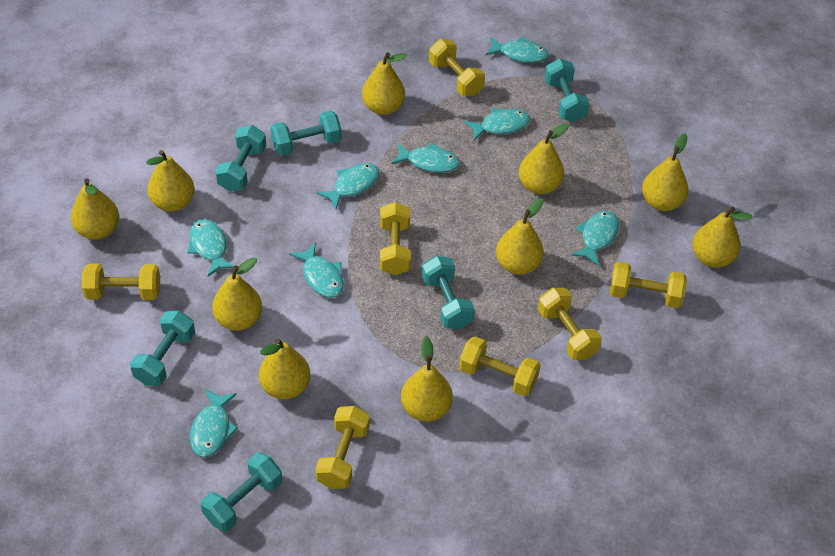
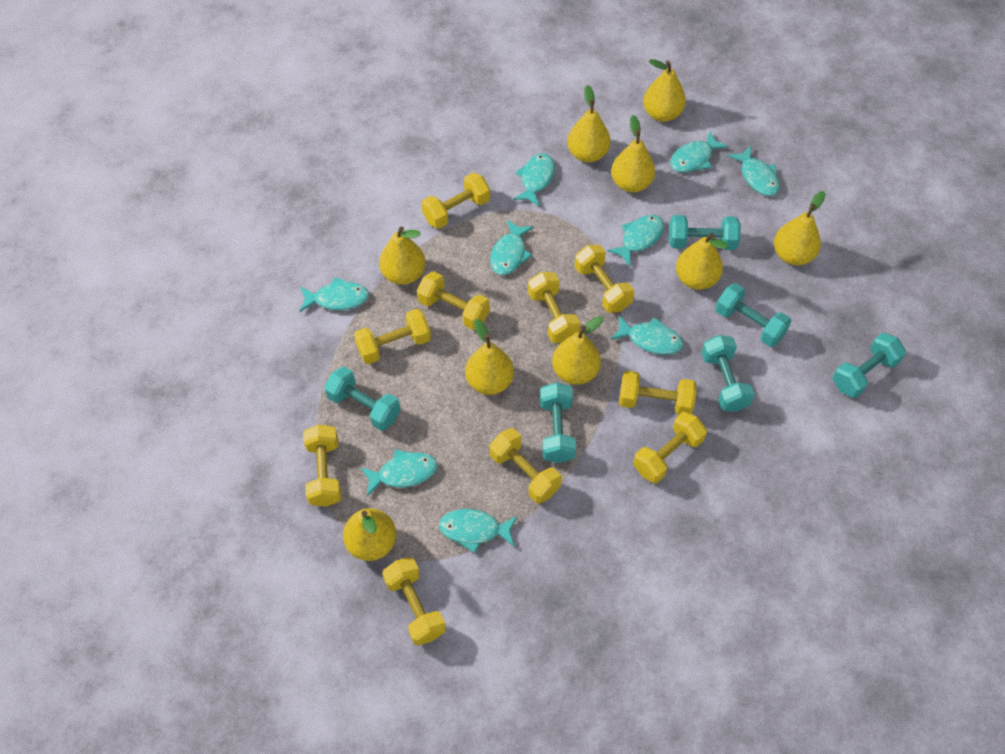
turquoise fish: 8 -> 9
yellow dumbbell: 7 -> 10
yellow pear: 10 -> 9

